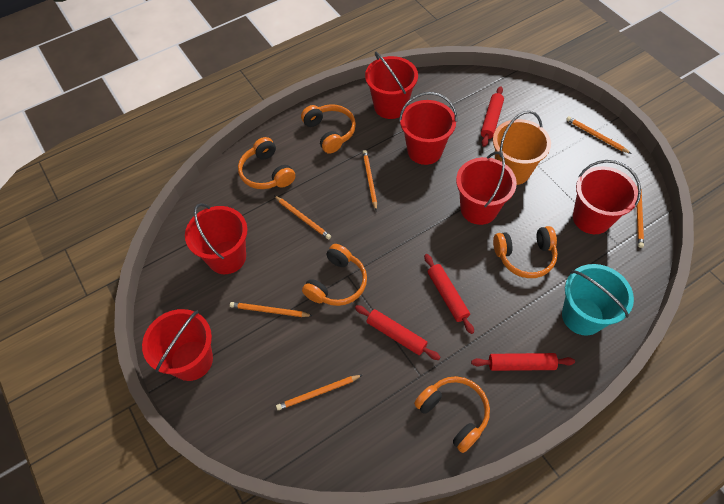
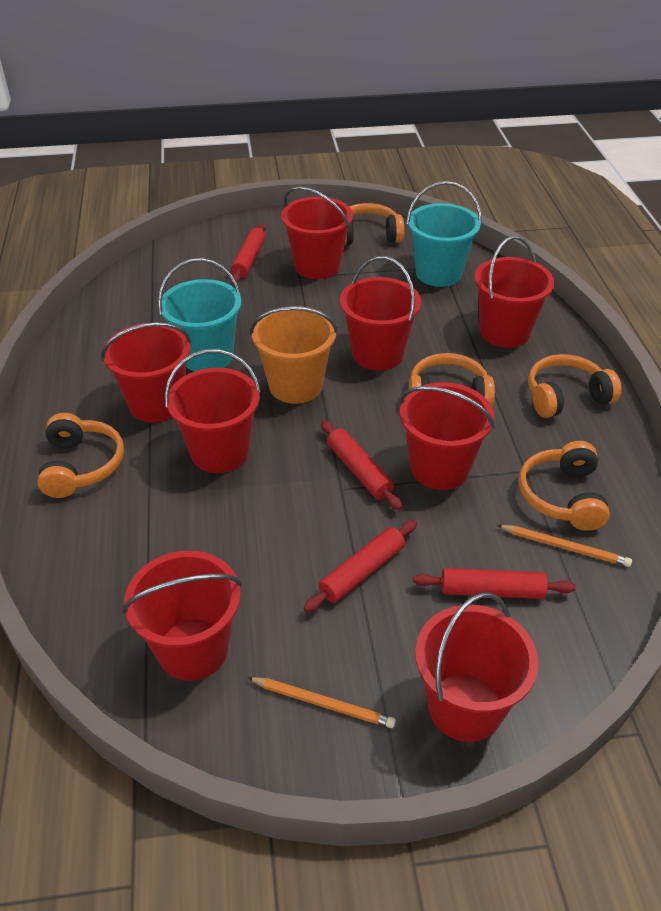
orange pencil: 6 -> 2
red bucket: 6 -> 8
turquoise bucket: 1 -> 2

